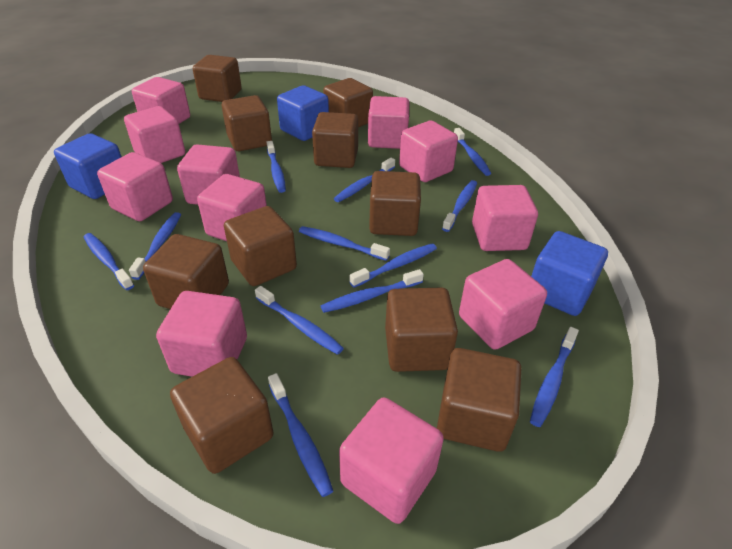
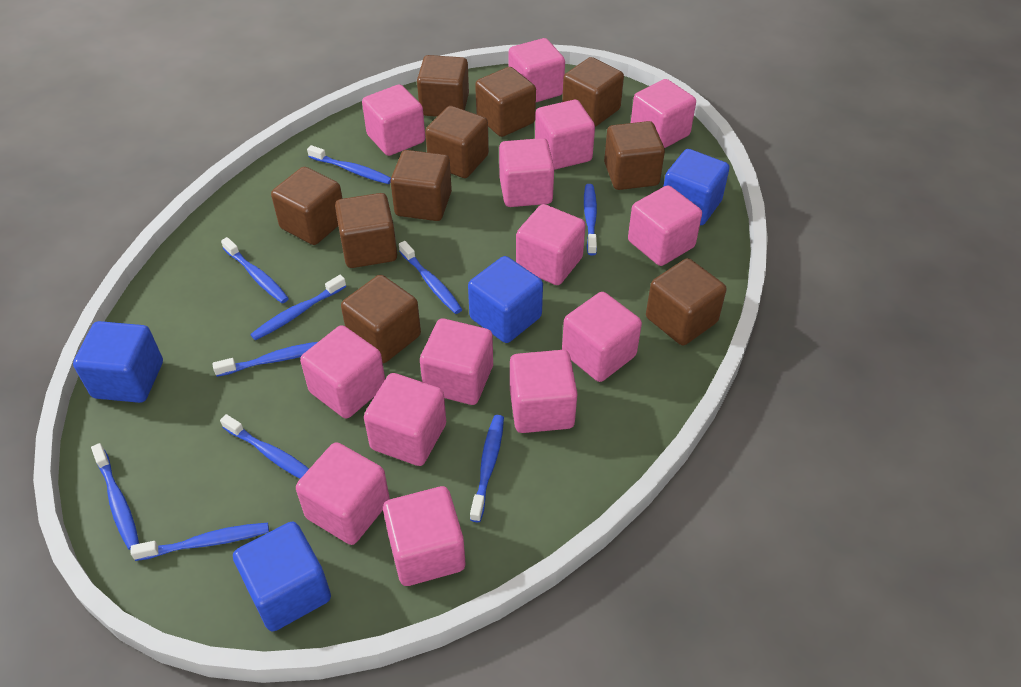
blue cube: 3 -> 4
blue toothbrush: 12 -> 10
pink cube: 11 -> 14

